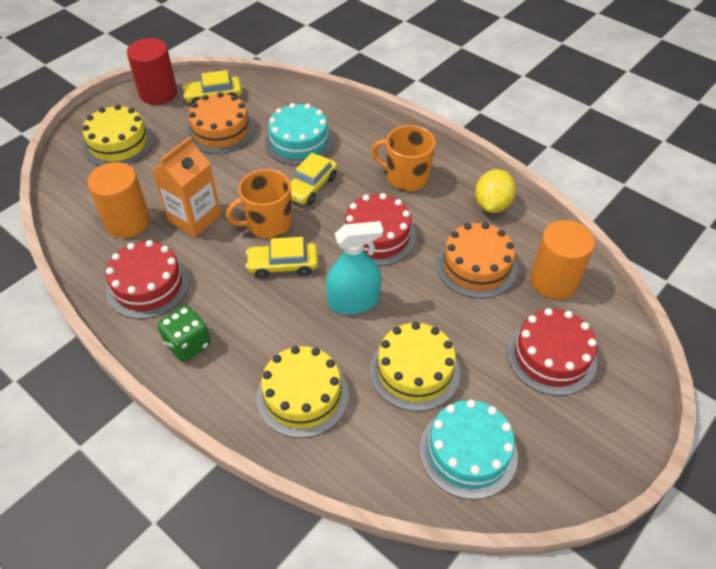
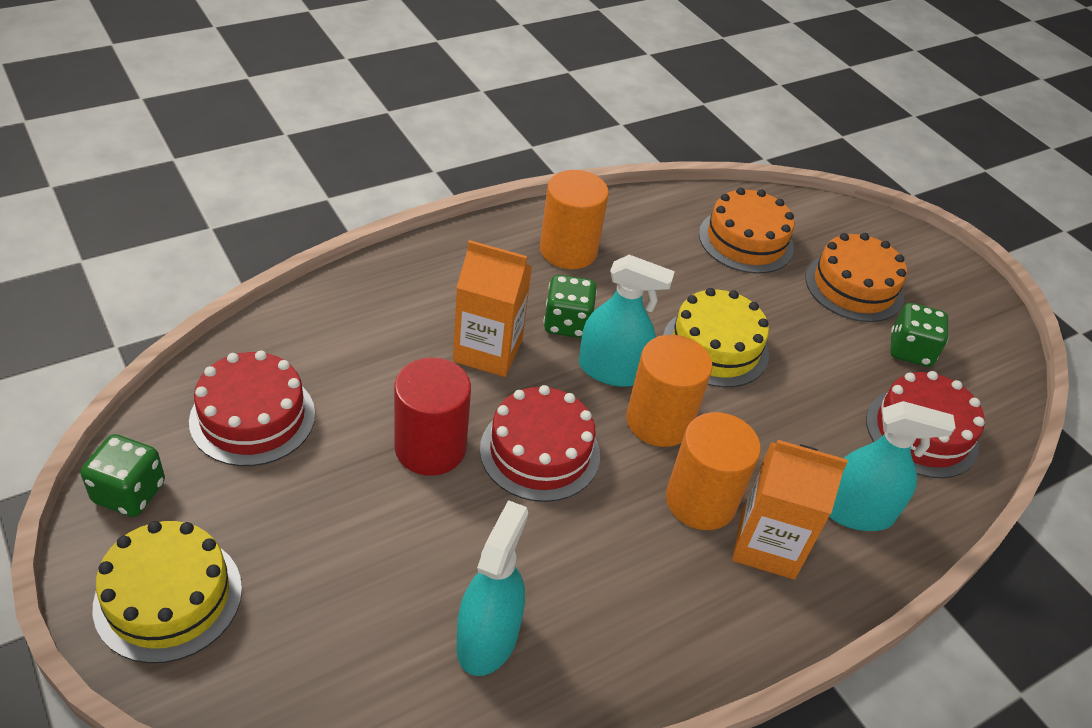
green dice: 1 -> 3
orange carton: 1 -> 2
orange cylinder: 2 -> 3
orange mug: 2 -> 0
turquoise cake: 2 -> 0
turquoise spray bottle: 1 -> 3
yellow cake: 3 -> 2
yellow car: 3 -> 0
yellow lemon: 1 -> 0

